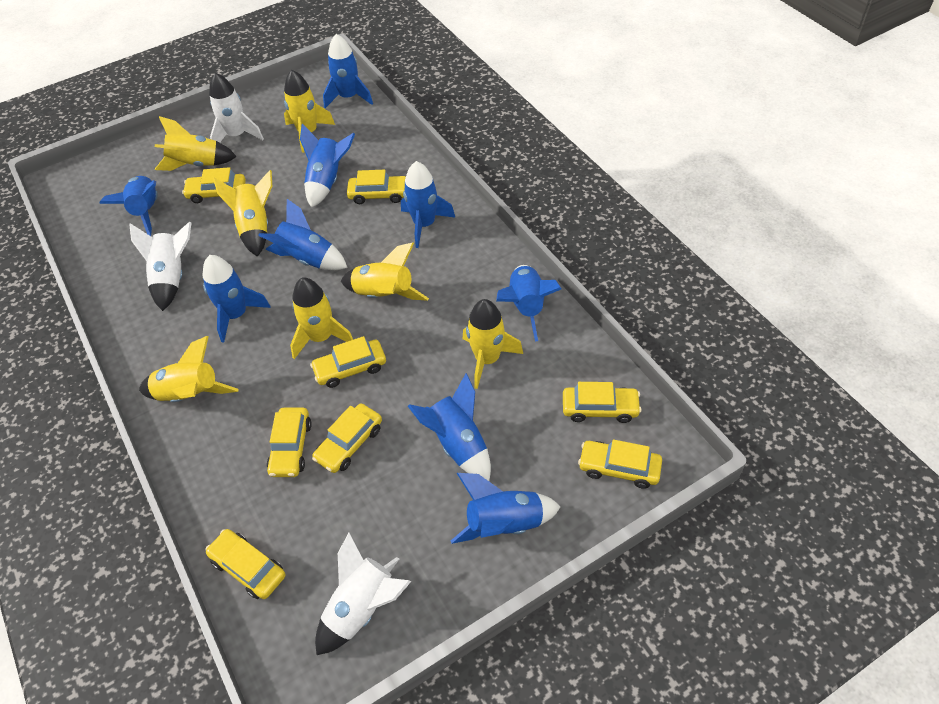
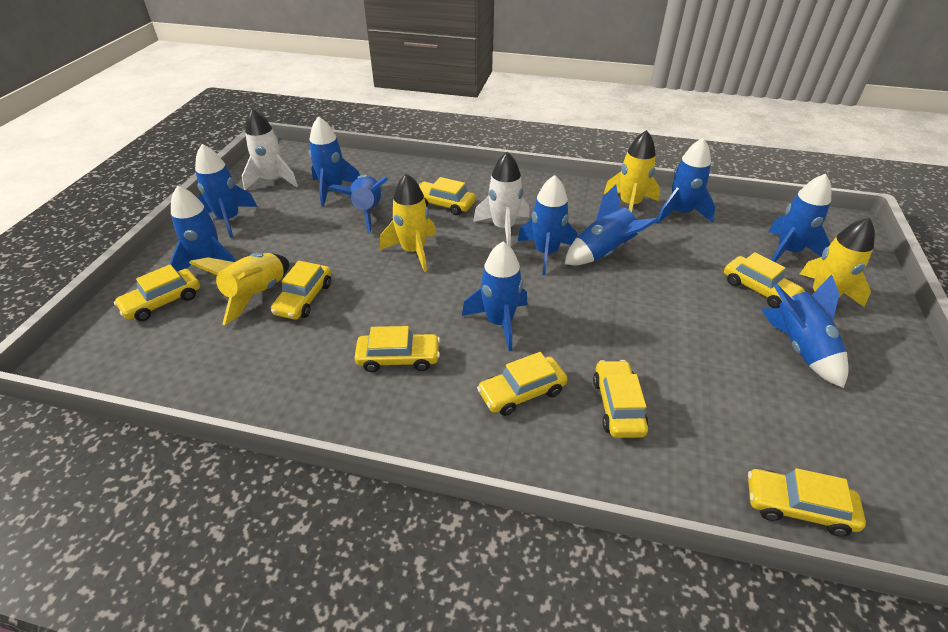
blue rocket: 9 -> 10
white rocket: 3 -> 2
yellow rocket: 7 -> 4

